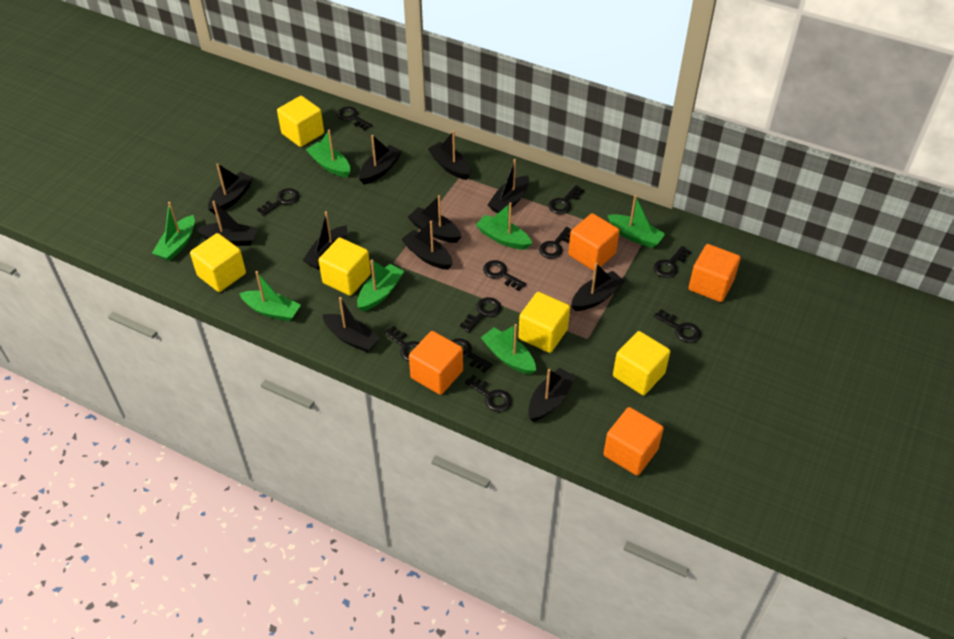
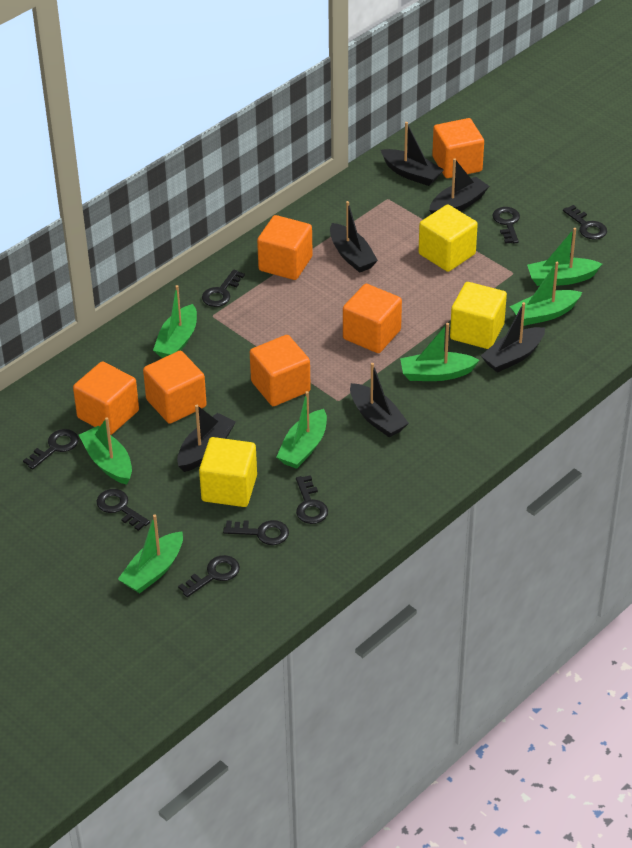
black boat: 11 -> 6
black key: 11 -> 8
orange cube: 4 -> 6
yellow cube: 5 -> 3

